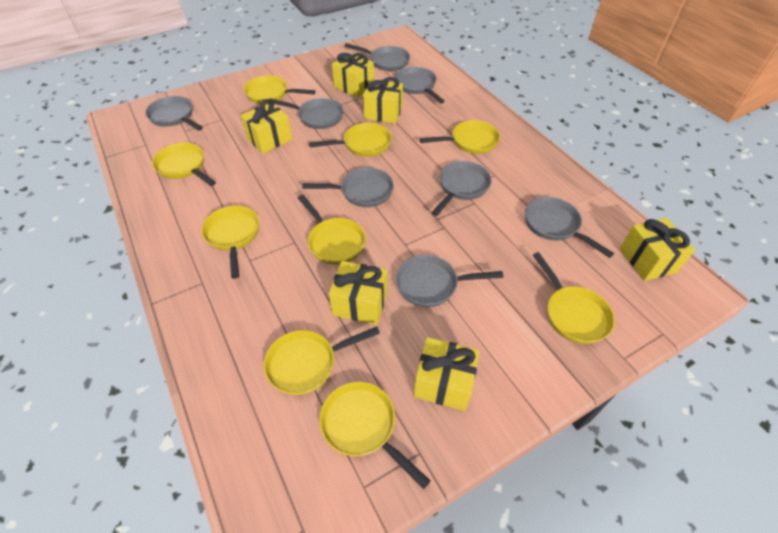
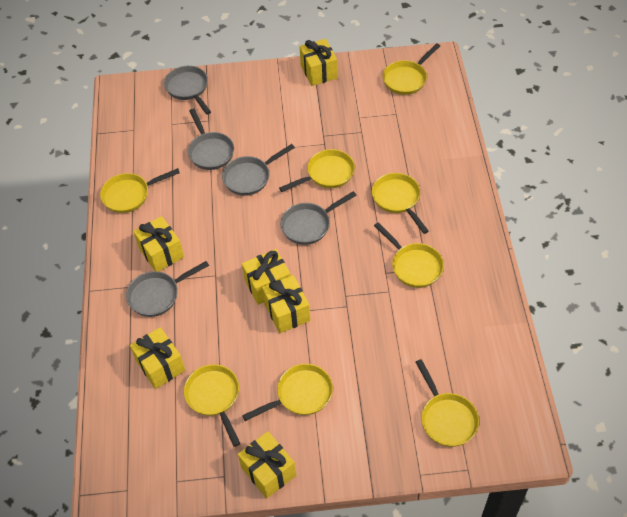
grey pan: 8 -> 5
yellow pan: 9 -> 8

